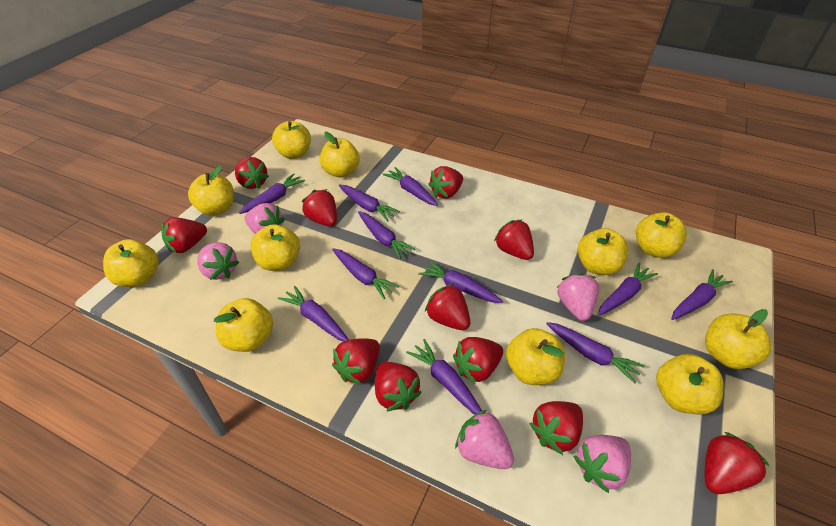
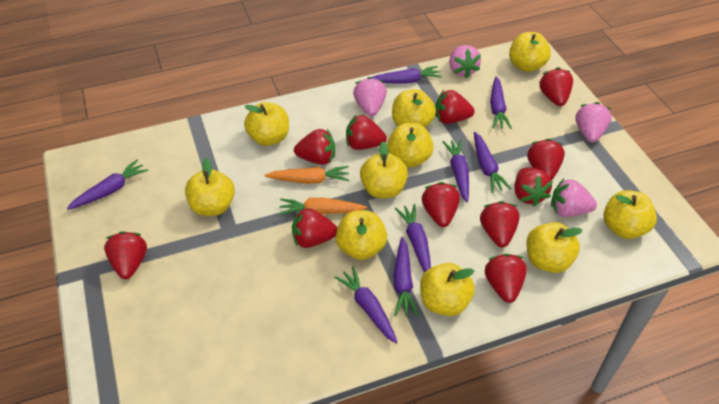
orange carrot: 0 -> 2
pink strawberry: 5 -> 4
purple carrot: 11 -> 8
yellow apple: 11 -> 10

